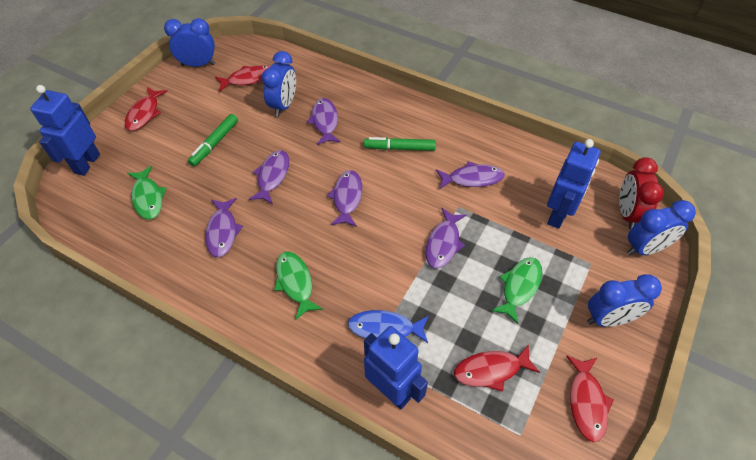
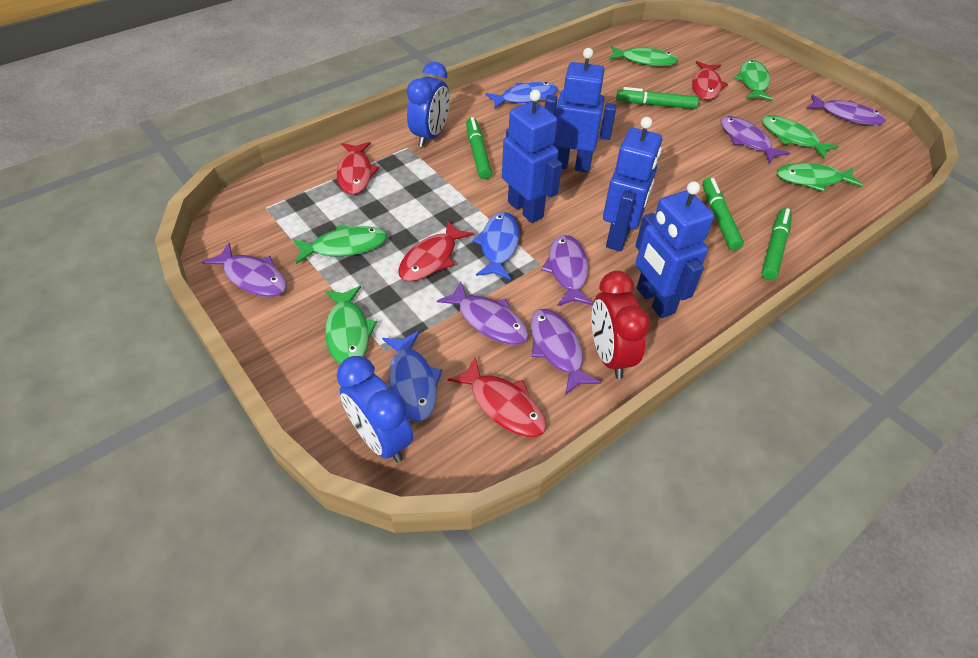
blue clock: 4 -> 2
blue fish: 1 -> 3
blue robot: 3 -> 4
green fish: 3 -> 6
green marker: 2 -> 4

